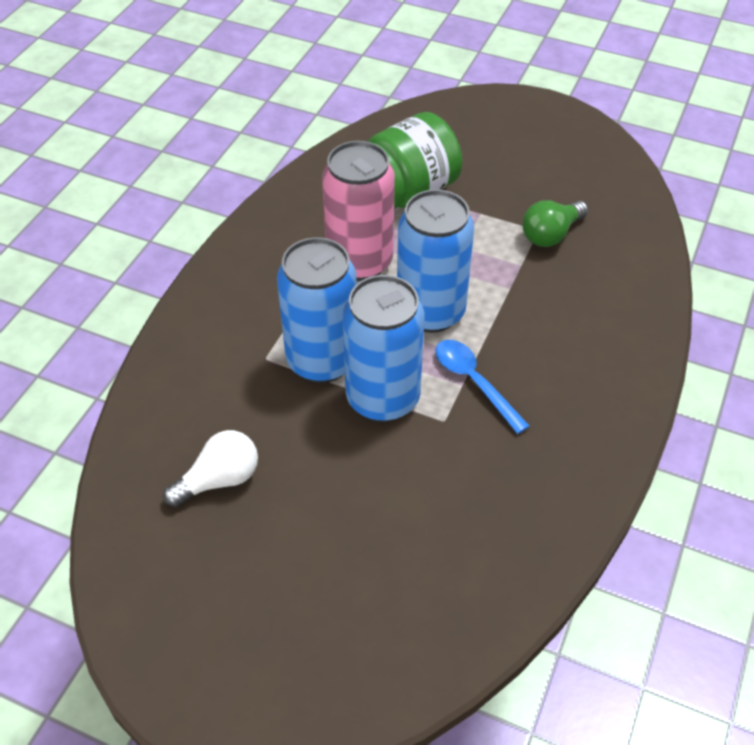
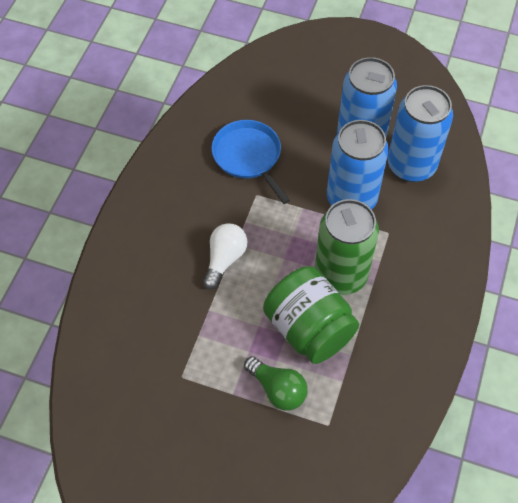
blue pan: 0 -> 1
blue spoon: 1 -> 0
green can: 0 -> 1
pink can: 1 -> 0

